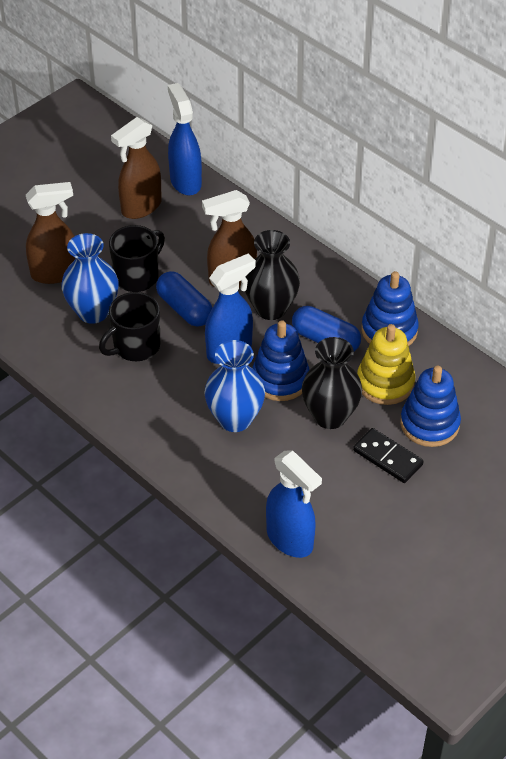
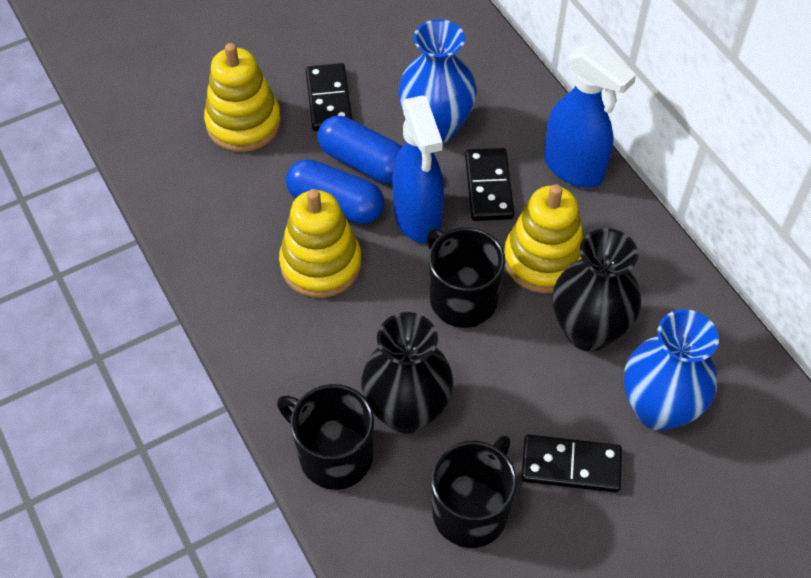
black domino: 1 -> 3
black mug: 2 -> 3
blue spray bottle: 3 -> 2
blue stacking toy: 3 -> 0
brown spray bottle: 3 -> 0
yellow stacking toy: 1 -> 3

